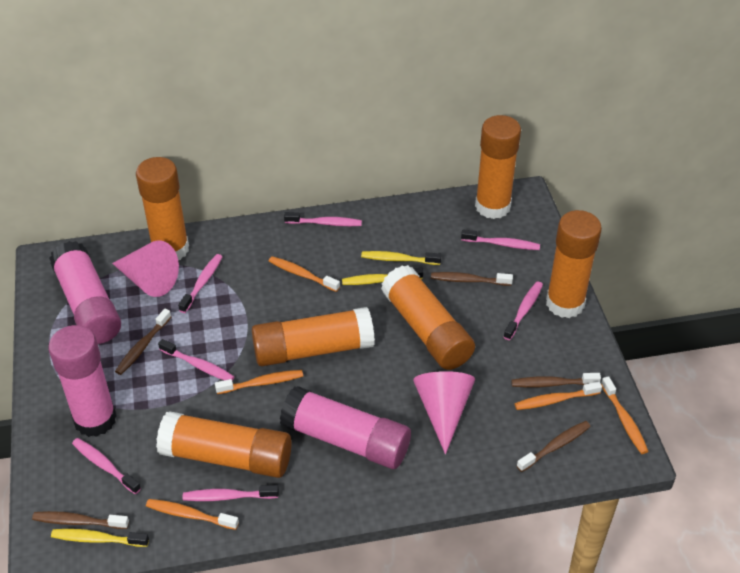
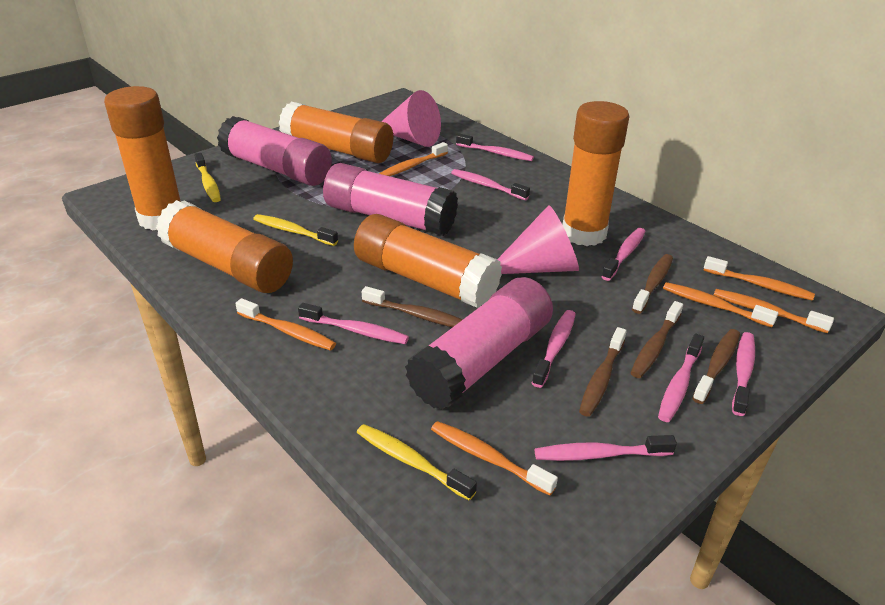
orange glue stick: 6 -> 5
orange toothbrush: 5 -> 6
pink toothbrush: 7 -> 8

